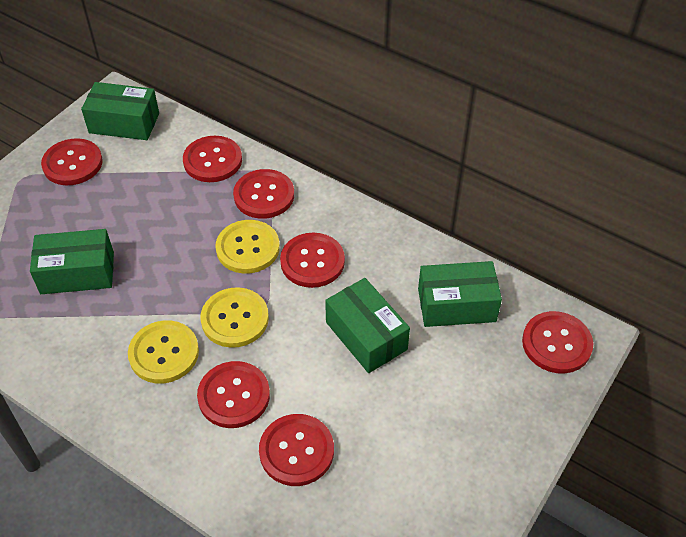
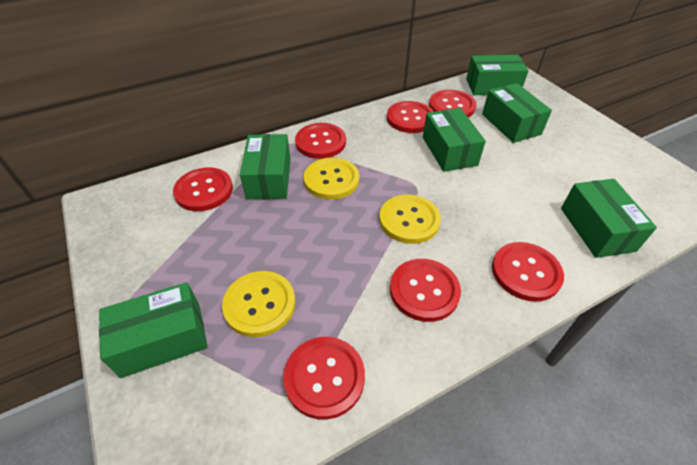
green box: 4 -> 6

